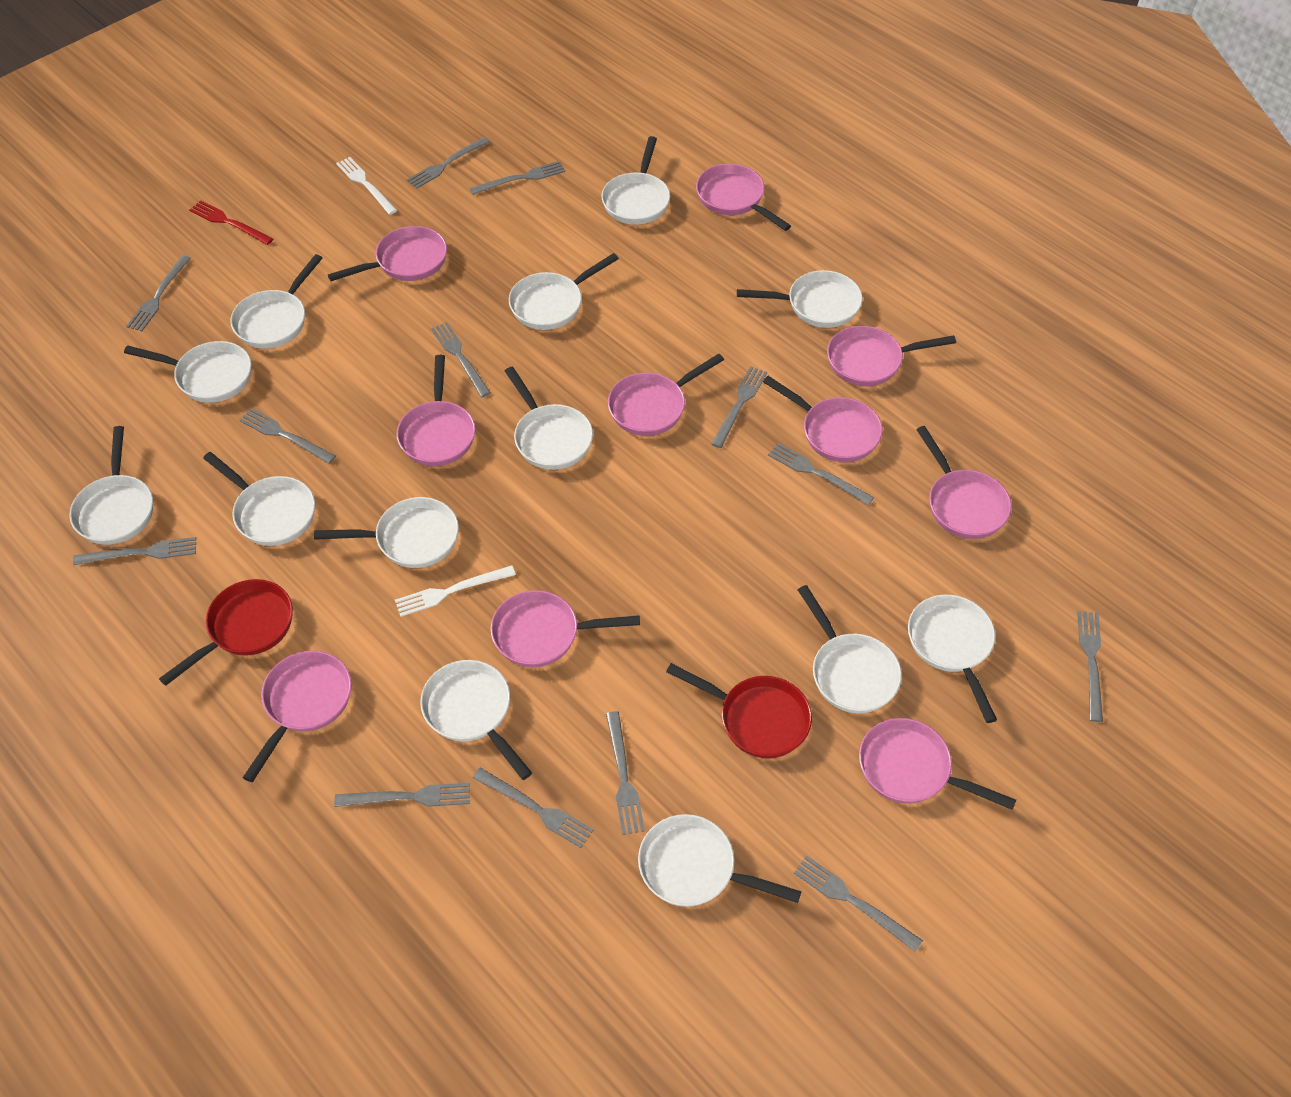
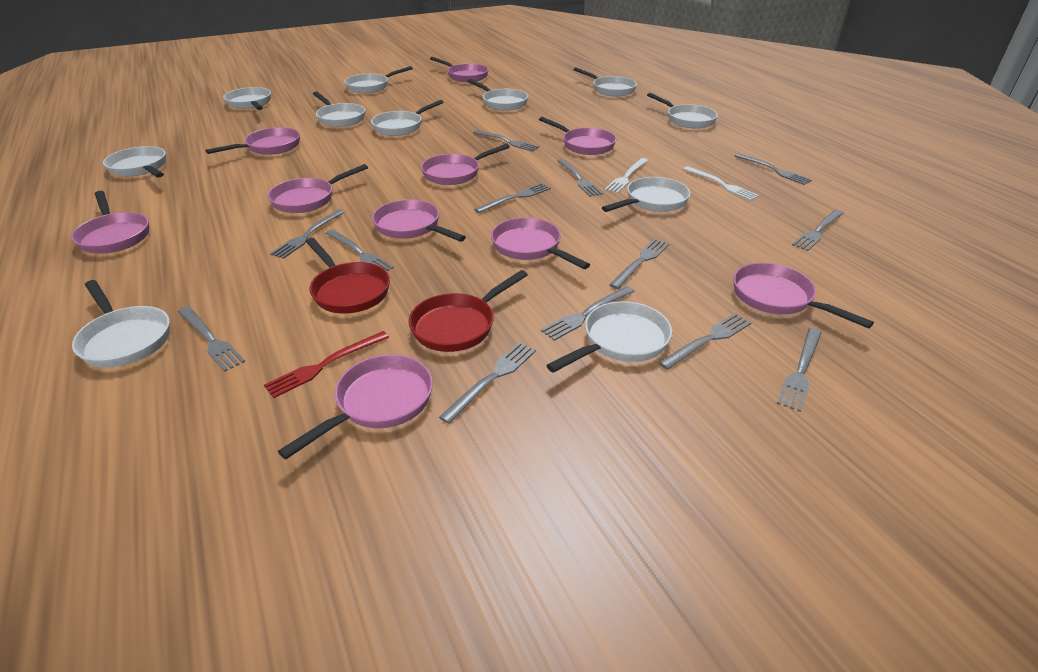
white pan: 13 -> 11

